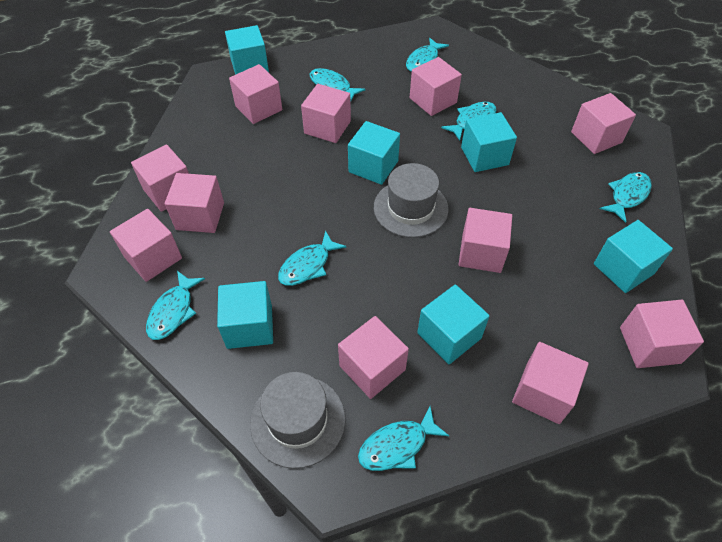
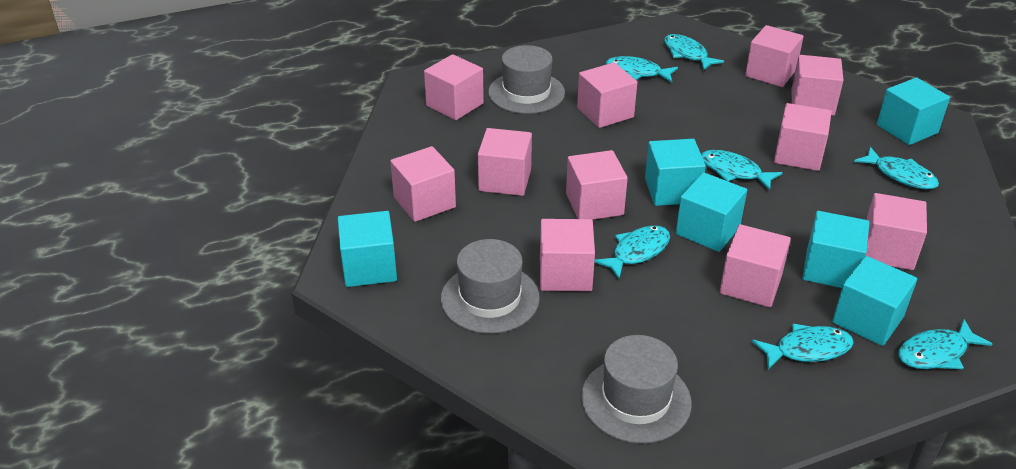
grey hat: 2 -> 3

